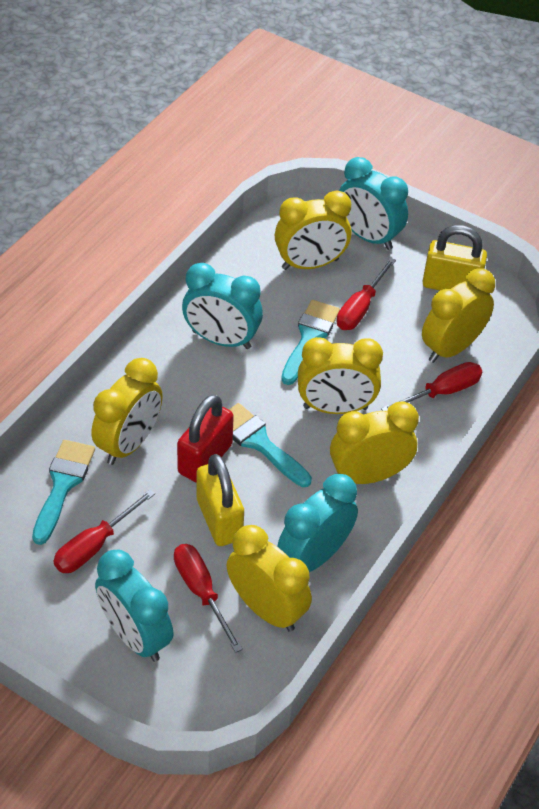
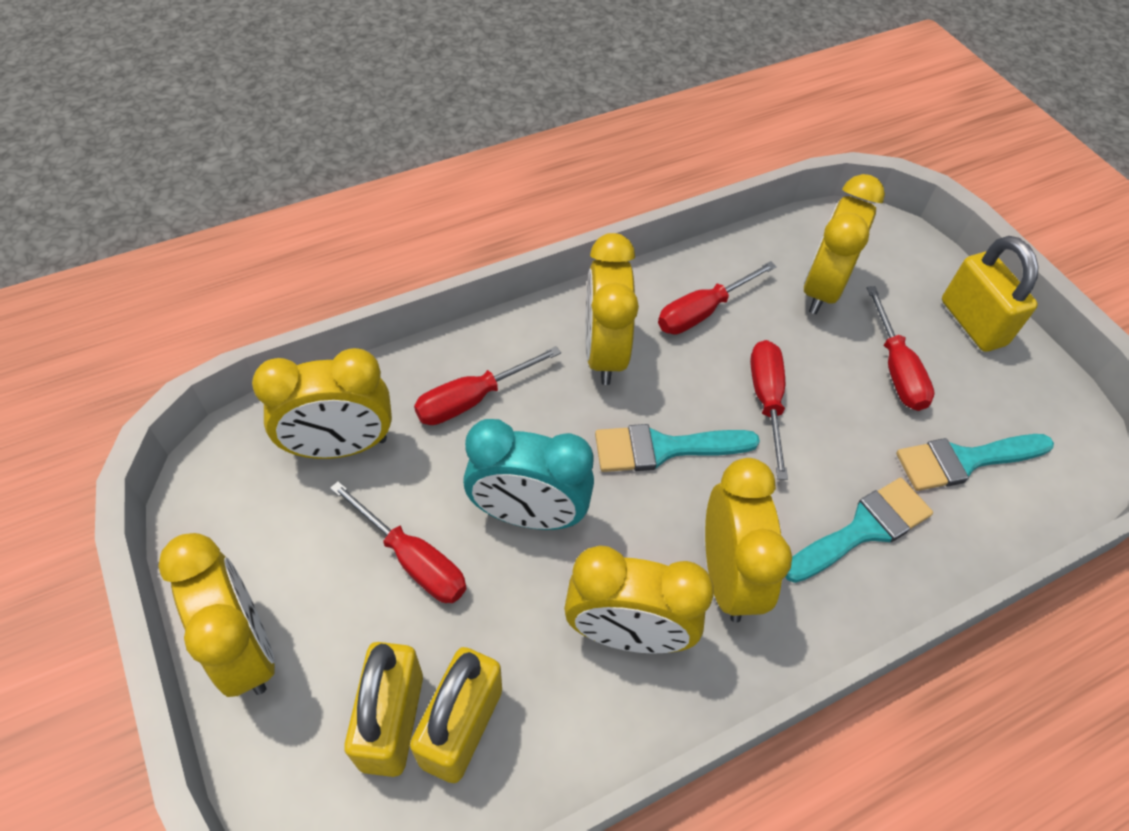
red padlock: 1 -> 0
red screwdriver: 4 -> 5
turquoise clock: 4 -> 1
yellow padlock: 2 -> 3

